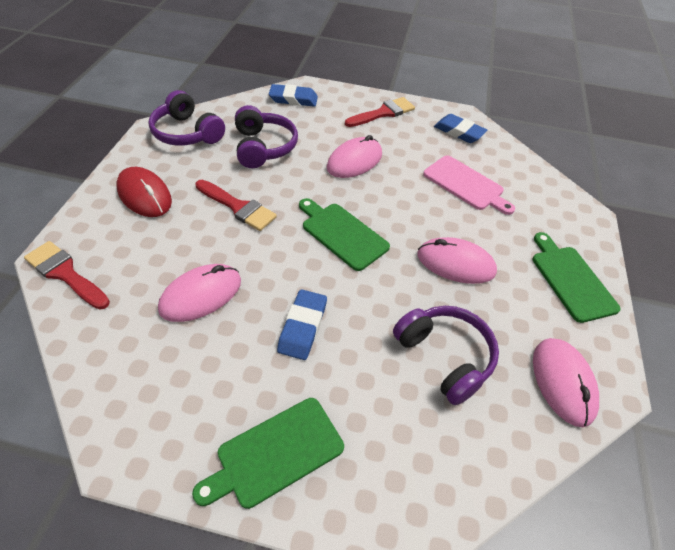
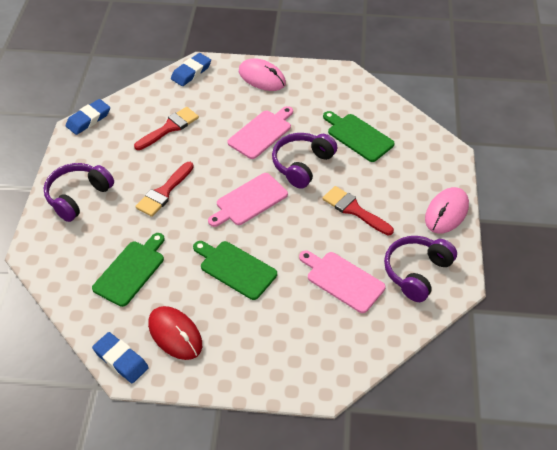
pink cutting board: 1 -> 3
pink mouse: 4 -> 2

